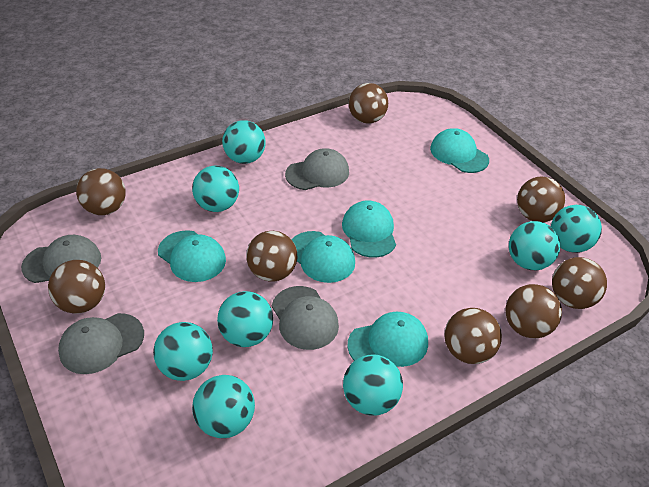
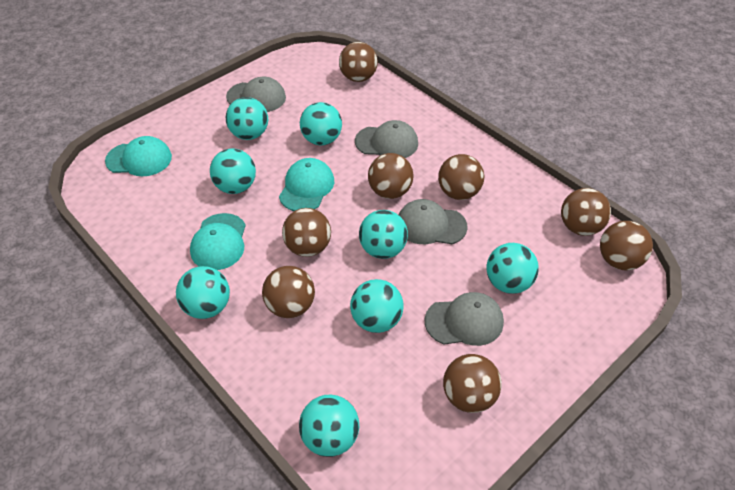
turquoise cap: 5 -> 3

